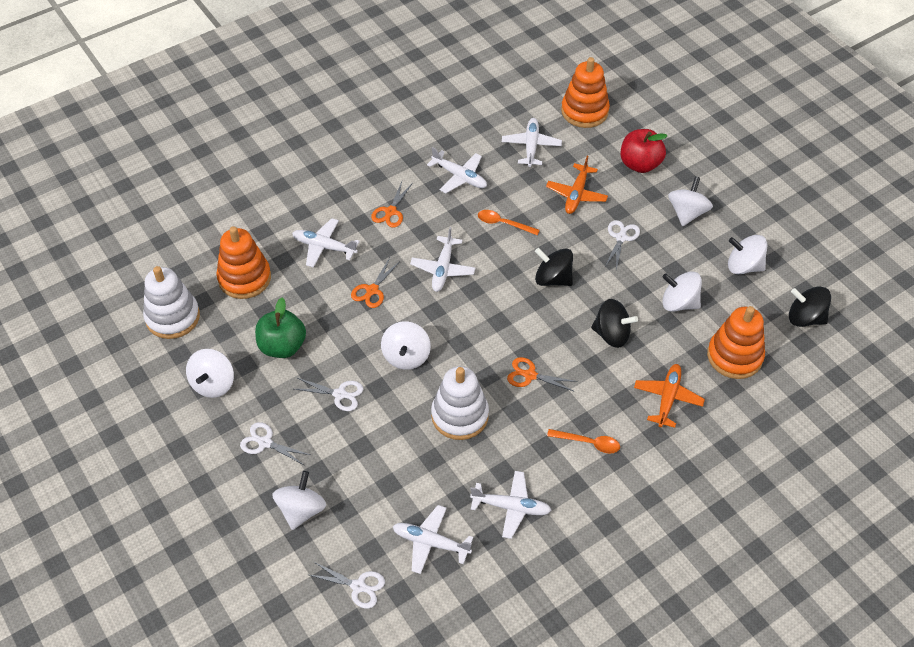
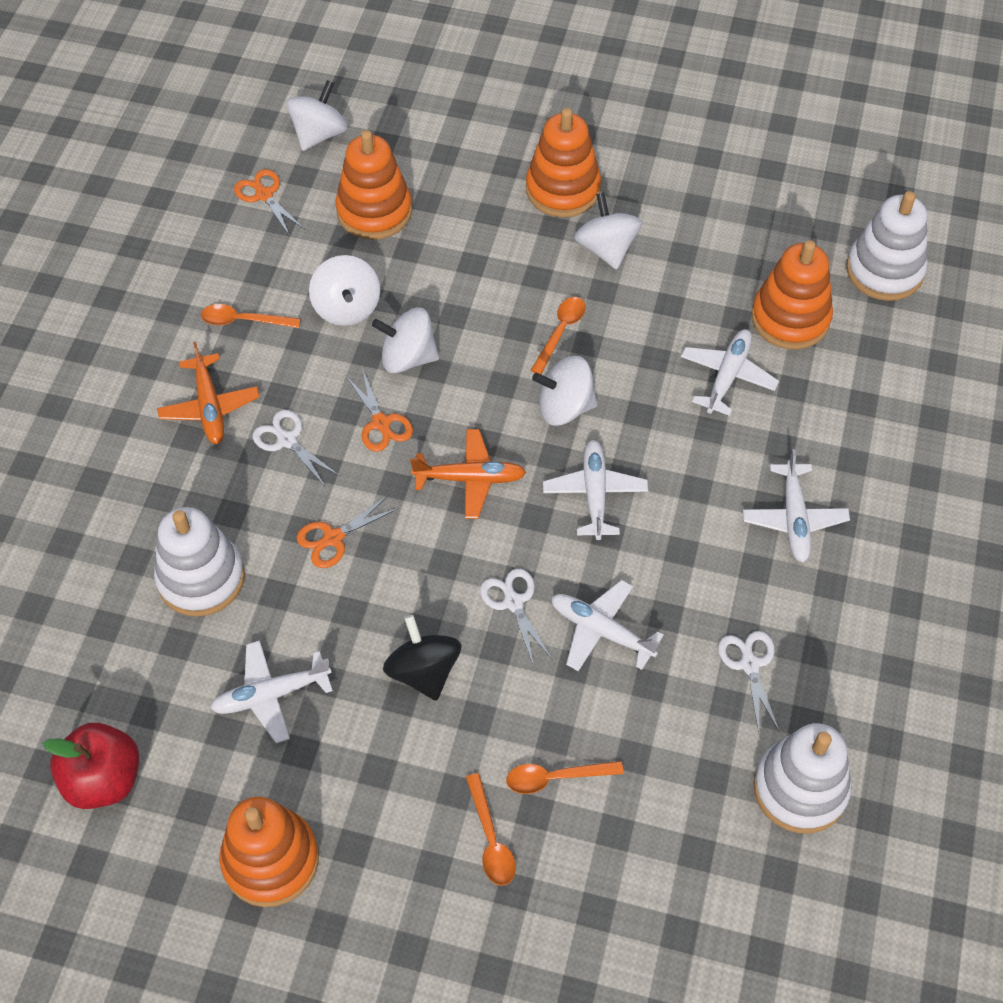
black spinning top: 3 -> 1
green apple: 1 -> 0
orange spoon: 2 -> 4
orange stacking toy: 3 -> 4
white plane: 6 -> 5
white scissors: 4 -> 3
white spinning top: 6 -> 5
white stacking toy: 2 -> 3

